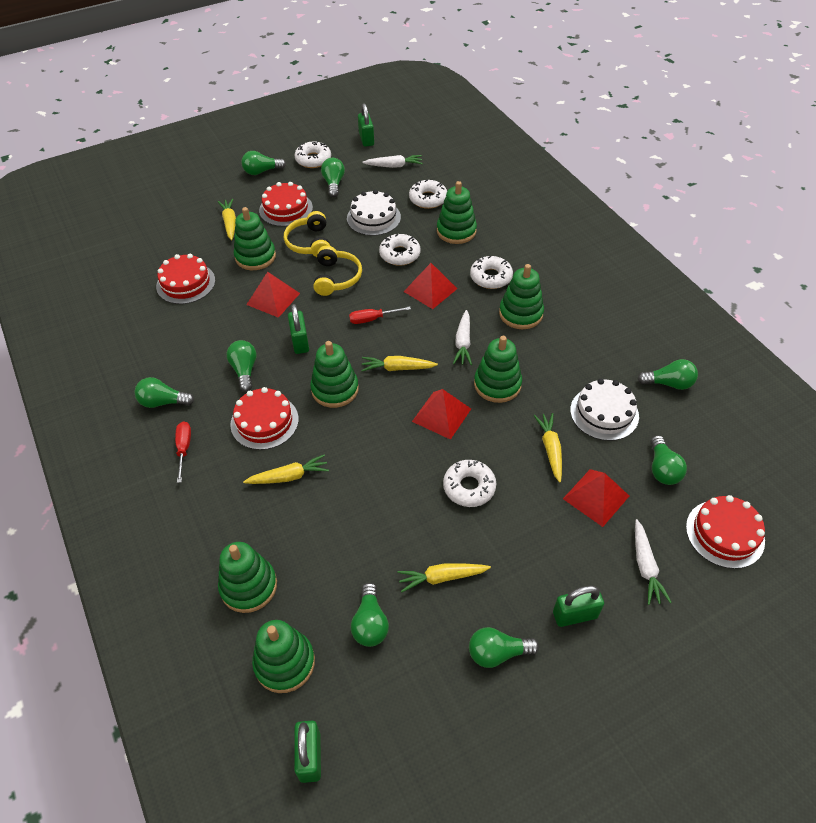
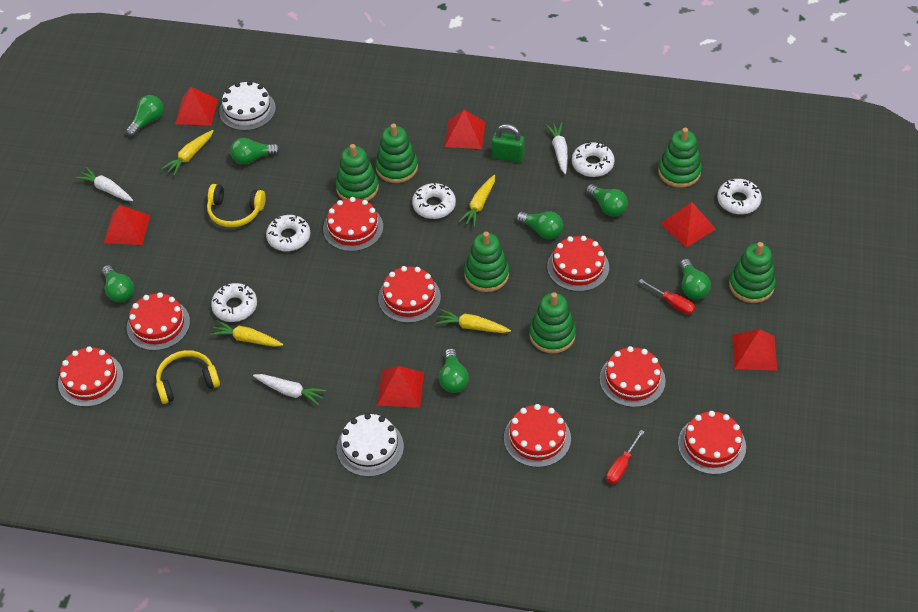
green light bulb: 8 -> 7
green padlock: 4 -> 1
green stacking toy: 7 -> 6
red cake: 4 -> 8
red pyramid: 4 -> 6
yellow carrot: 5 -> 4

